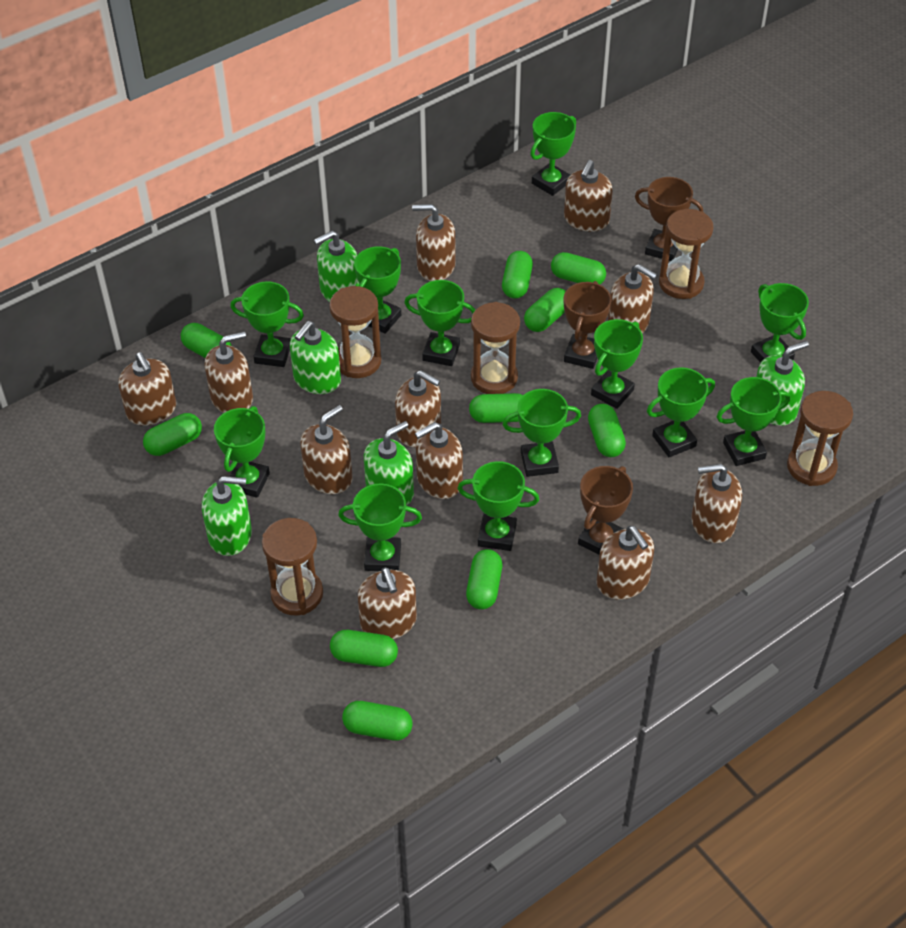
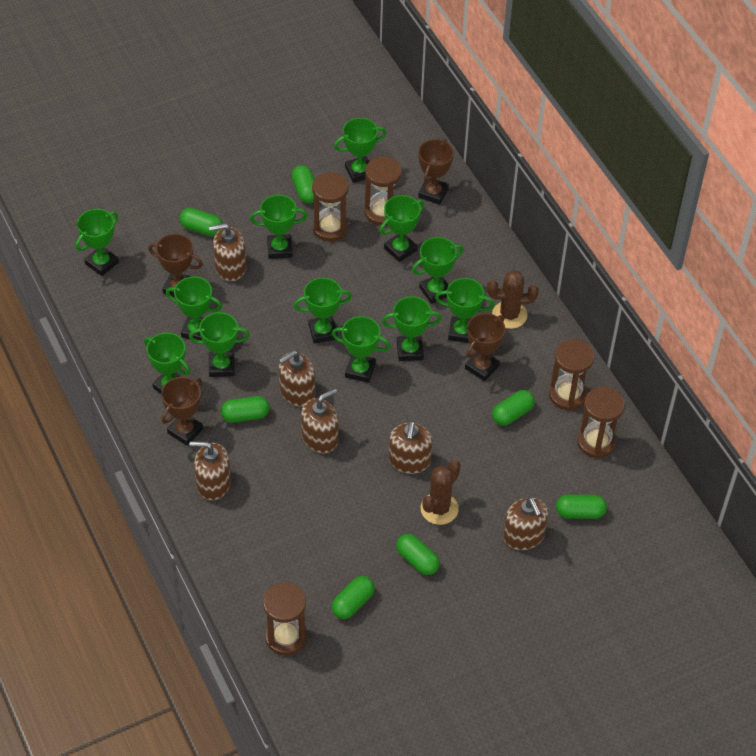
brown cactus: 0 -> 2
brown soap dispenser: 11 -> 6
brown trophy: 3 -> 4
green capsule: 10 -> 7
green soap dispenser: 5 -> 0

